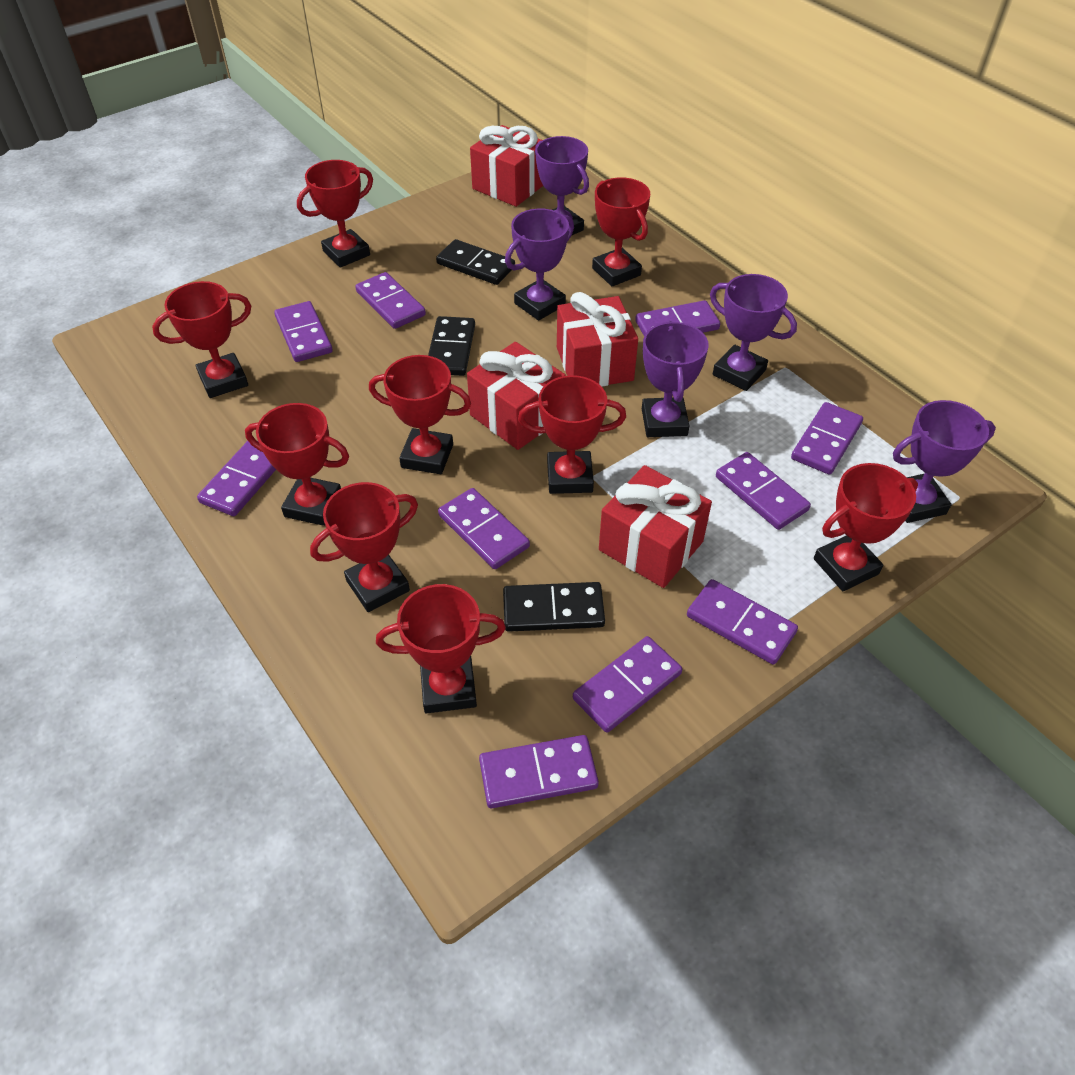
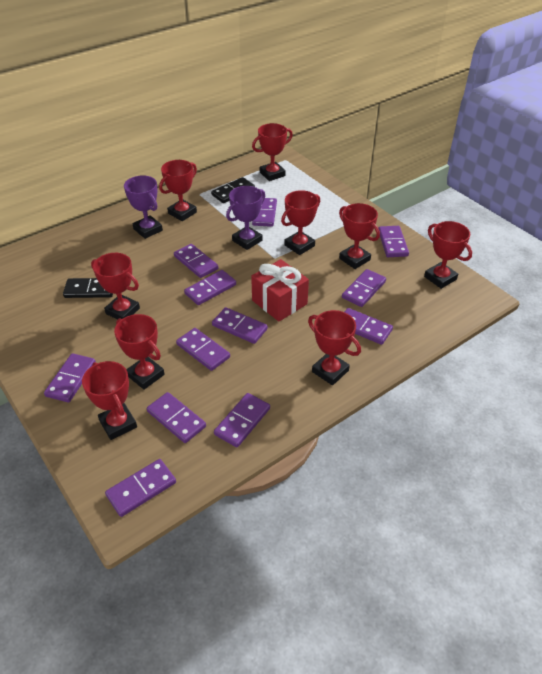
black domino: 3 -> 2
purple domino: 10 -> 12
purple trophy: 5 -> 2
red gift: 4 -> 1

